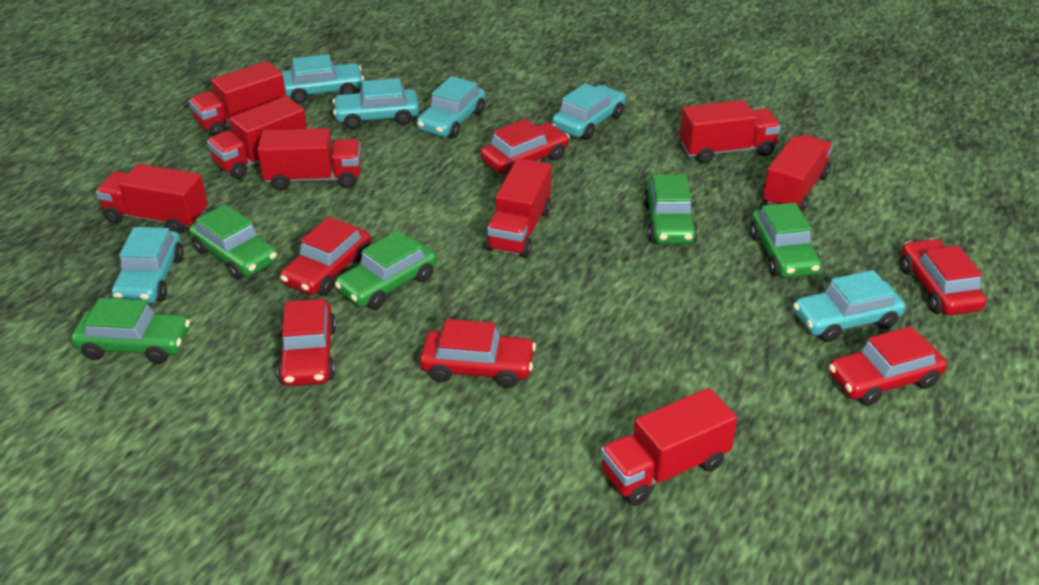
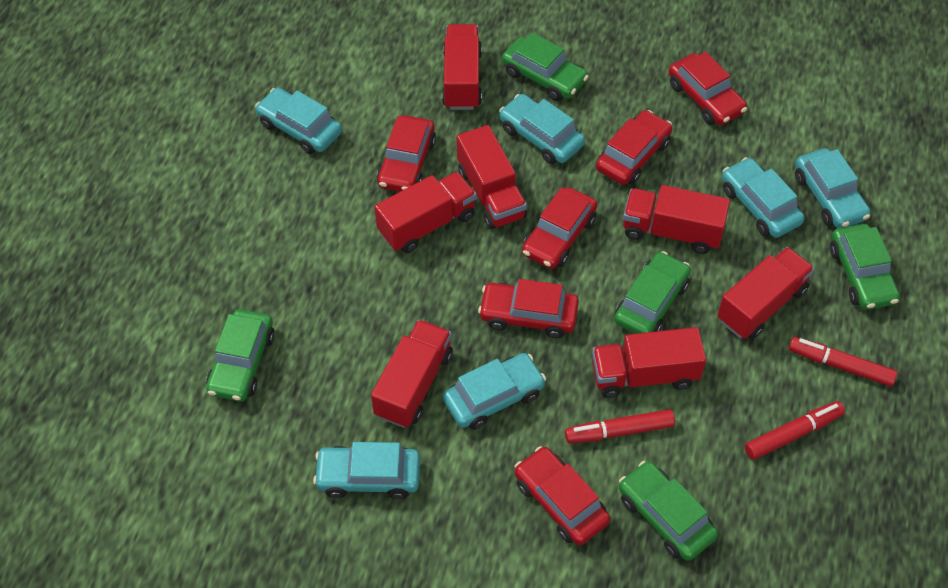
red marker: 0 -> 3
red truck: 8 -> 7

